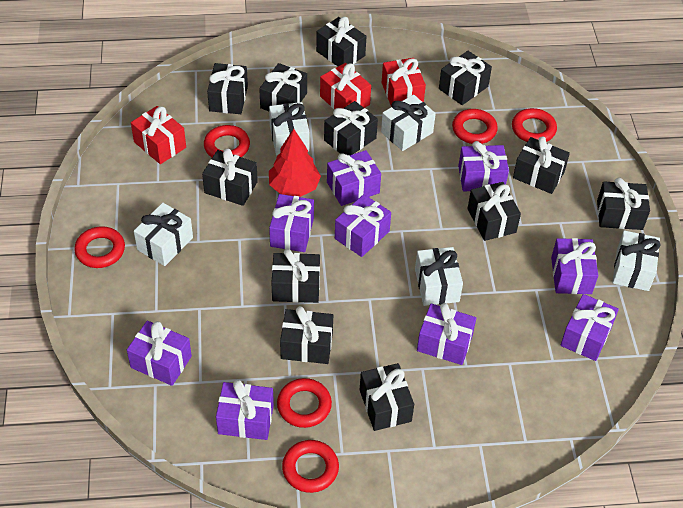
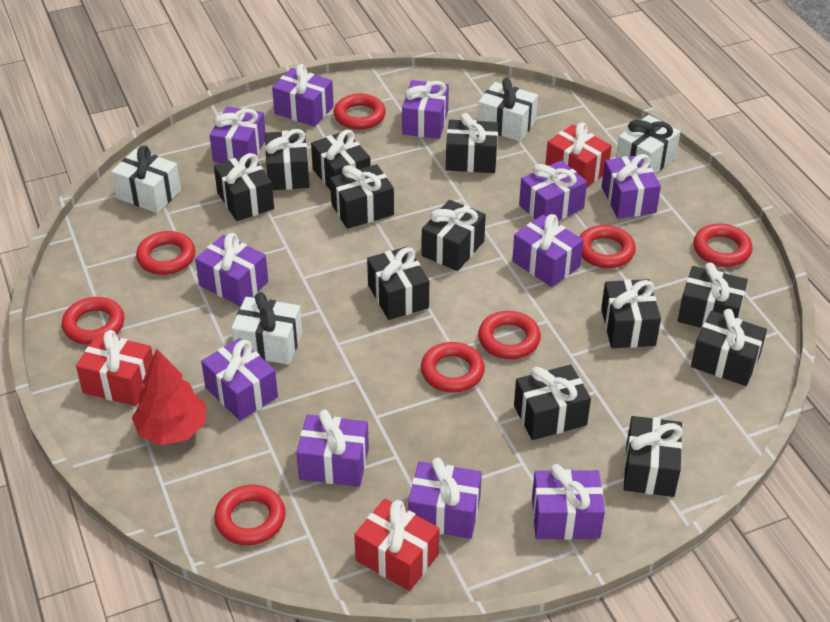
purple gift: 9 -> 11
red ring: 6 -> 8
white gift: 5 -> 4

